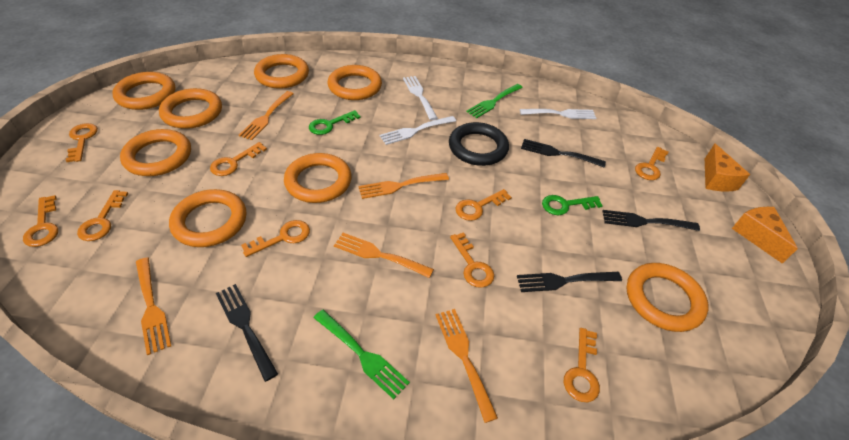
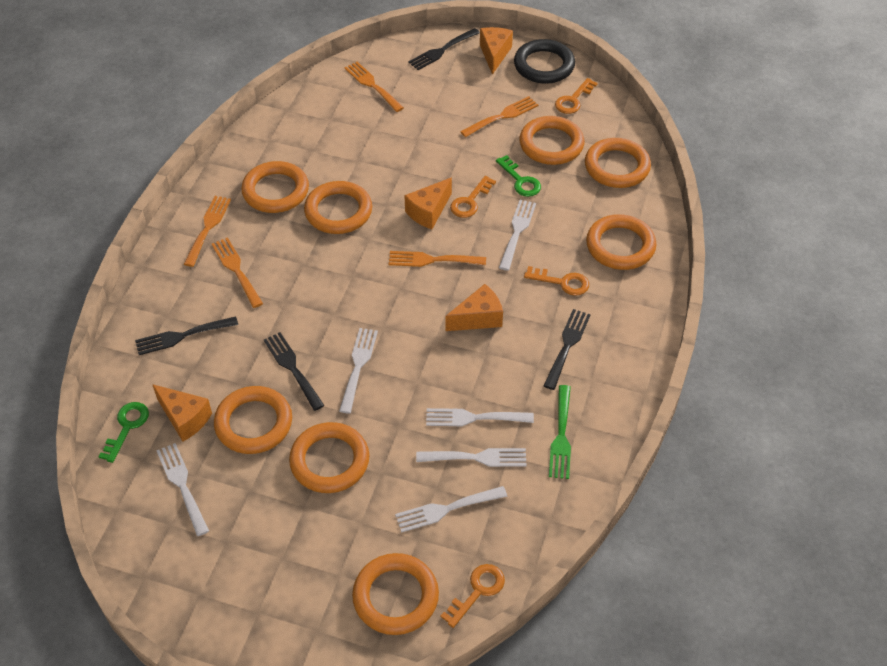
green fork: 2 -> 1
orange cheese: 2 -> 4
orange key: 9 -> 4
white fork: 3 -> 6

